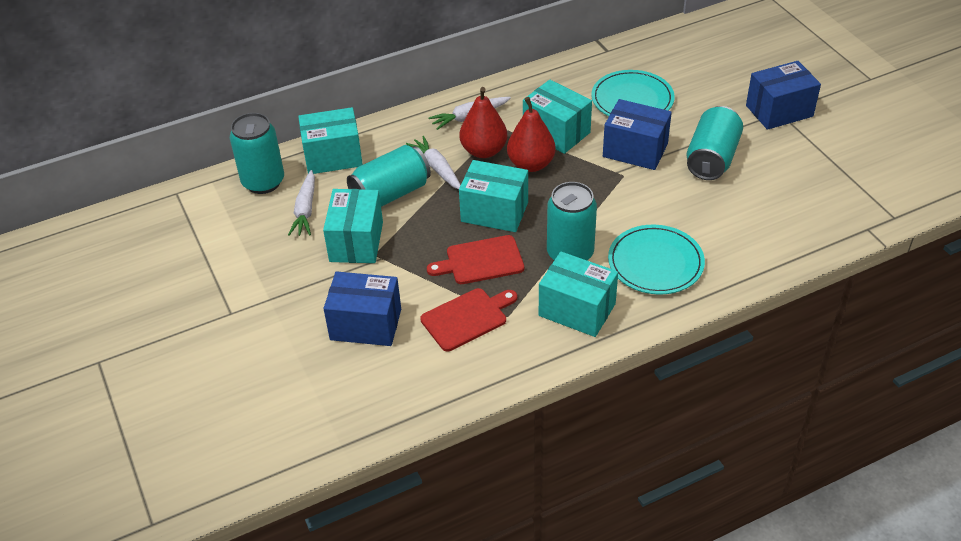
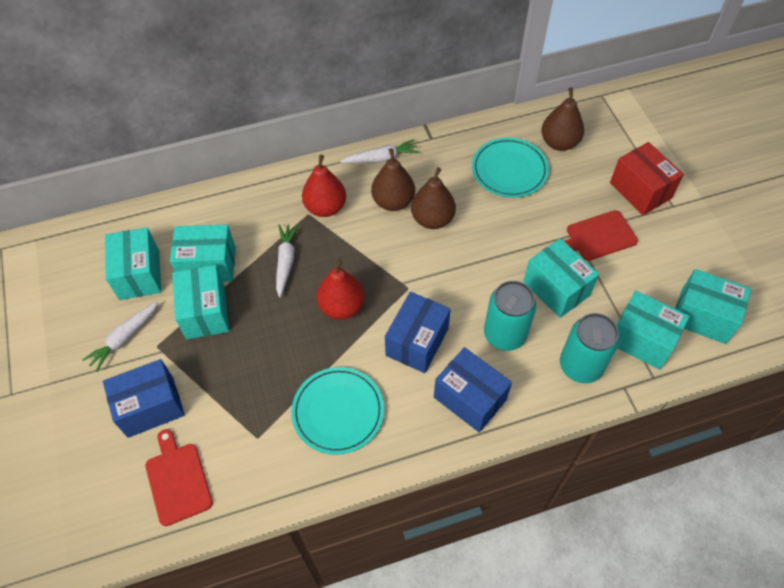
brown pear: 0 -> 3
red box: 0 -> 1
turquoise box: 5 -> 6
turquoise can: 4 -> 2

